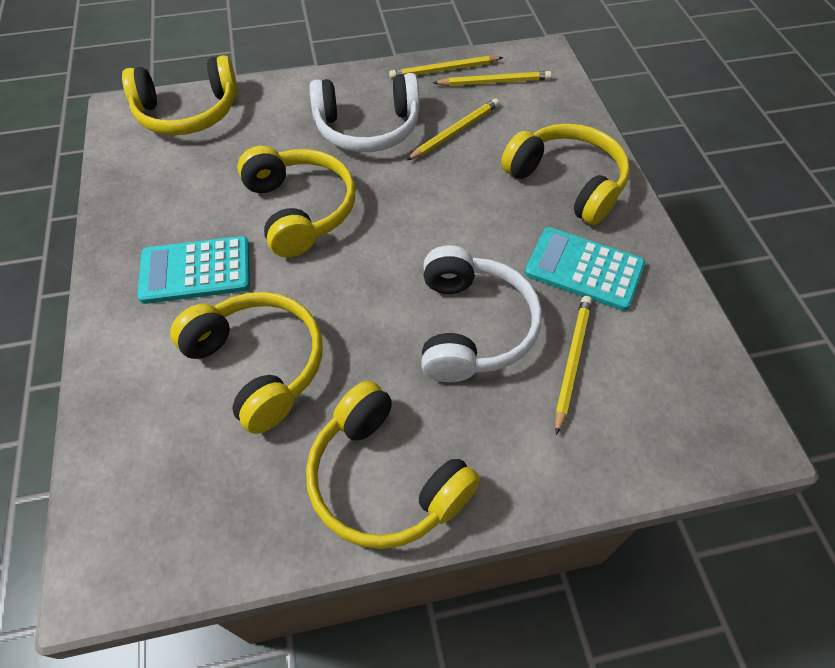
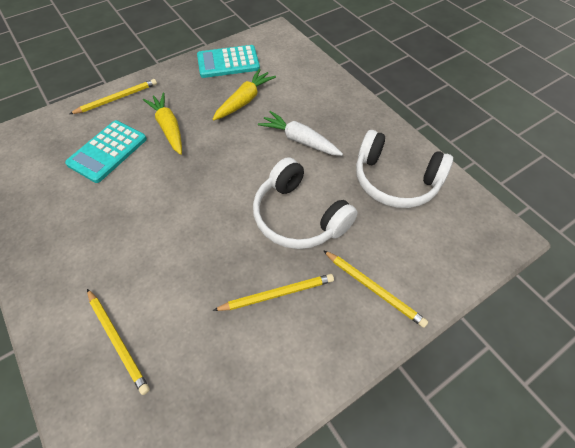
white carrot: 0 -> 1
yellow carrot: 0 -> 2
yellow headphones: 5 -> 0

